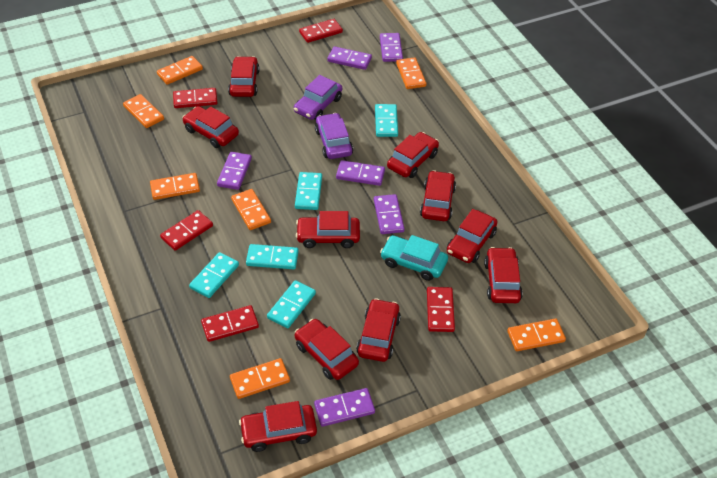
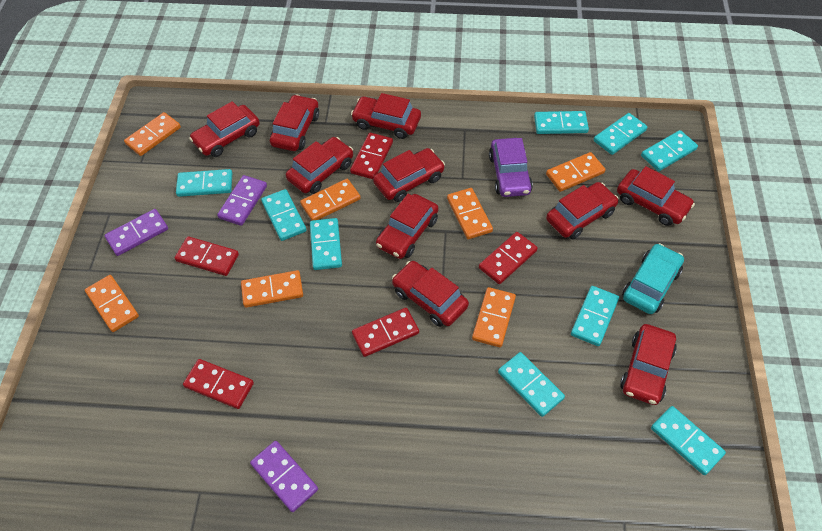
purple car: 2 -> 1
purple domino: 6 -> 3
turquoise domino: 5 -> 9

